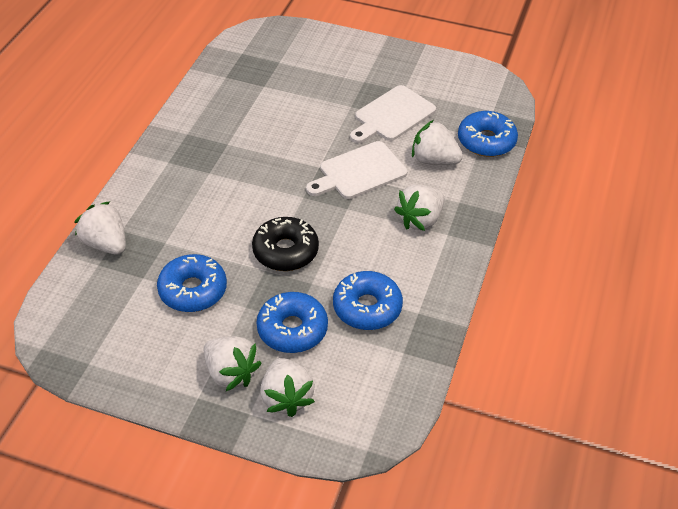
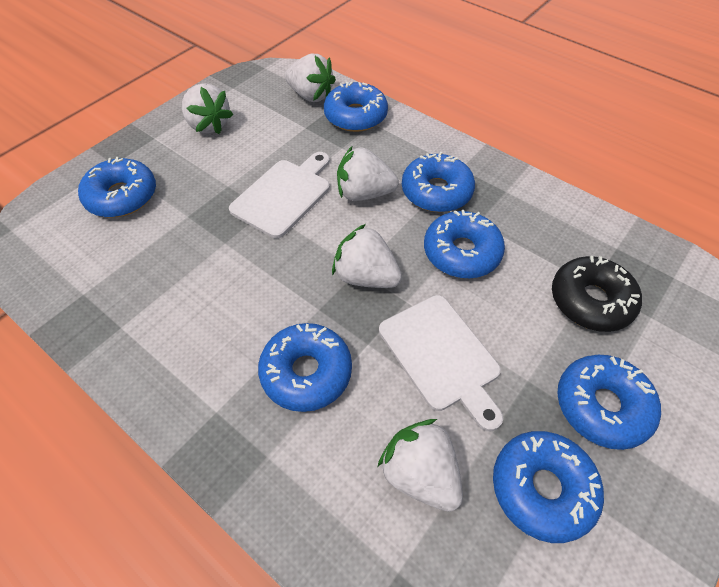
blue donut: 4 -> 7

